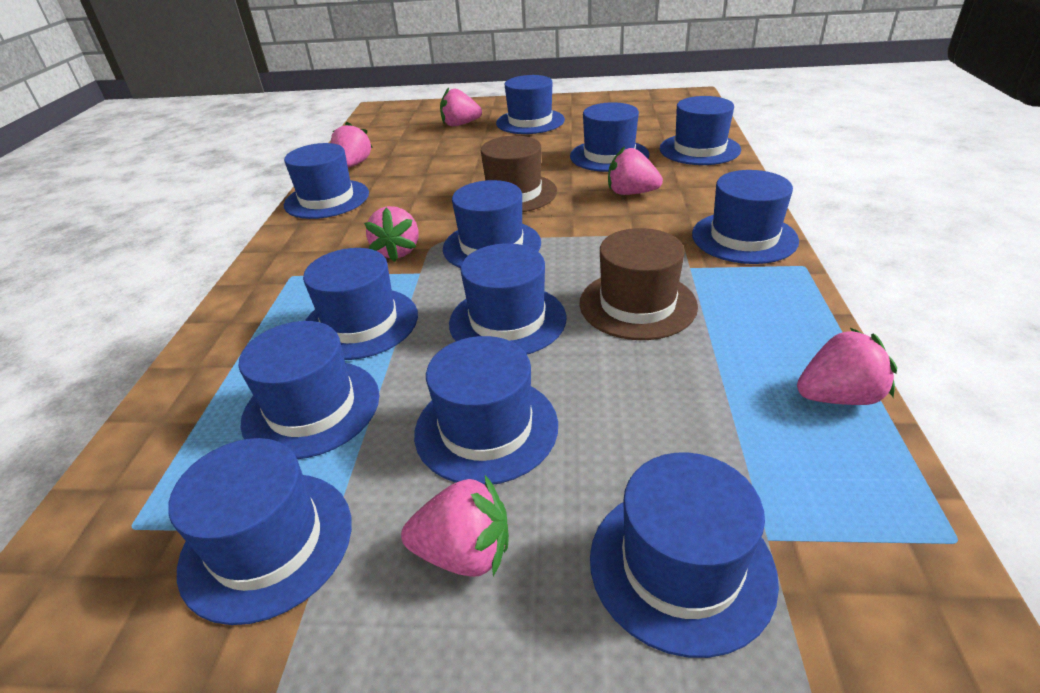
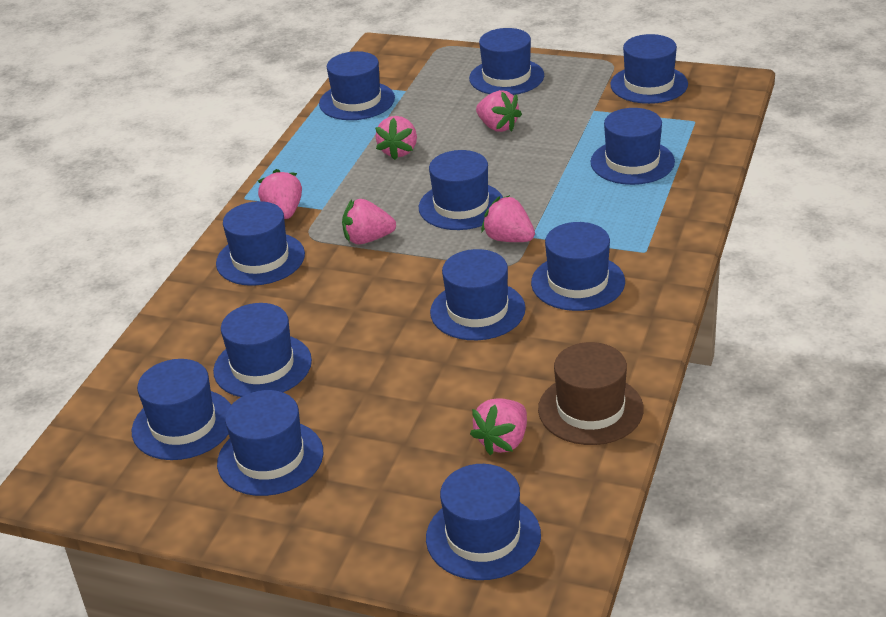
brown hat: 2 -> 1

